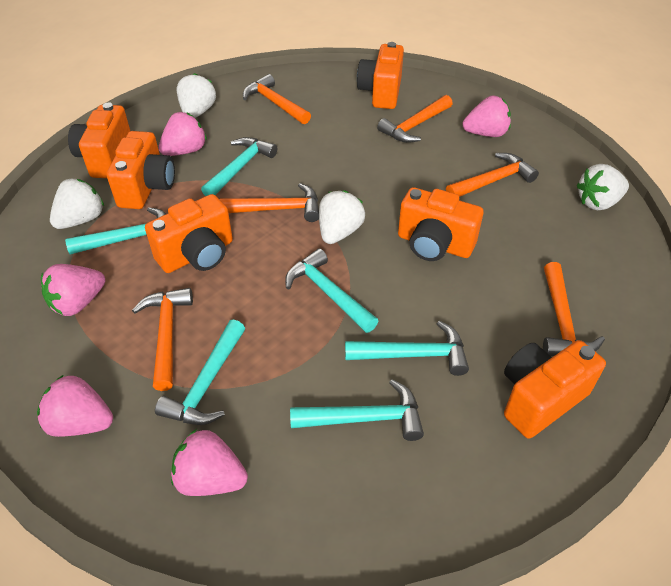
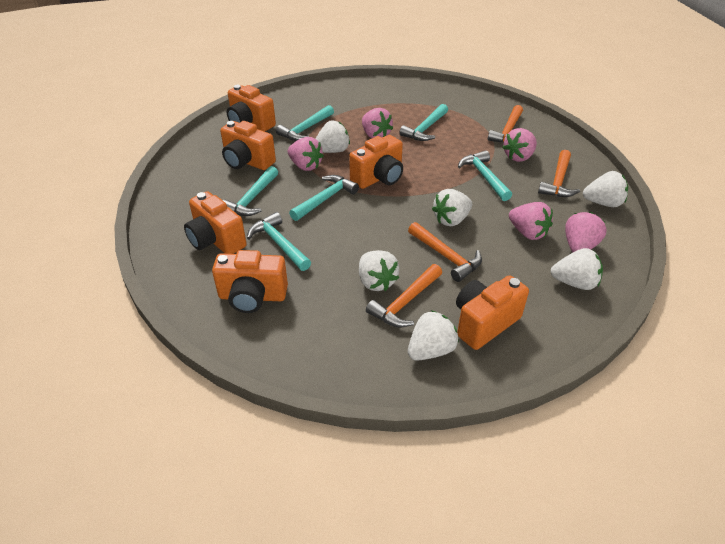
orange hammer: 6 -> 4
white strawberry: 4 -> 6

